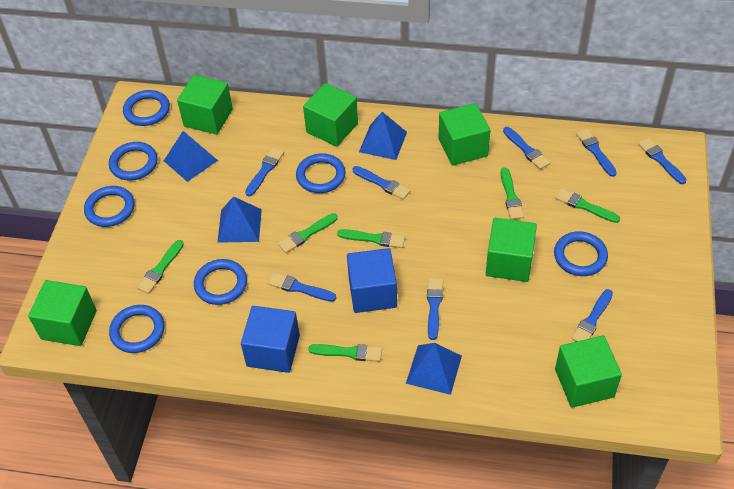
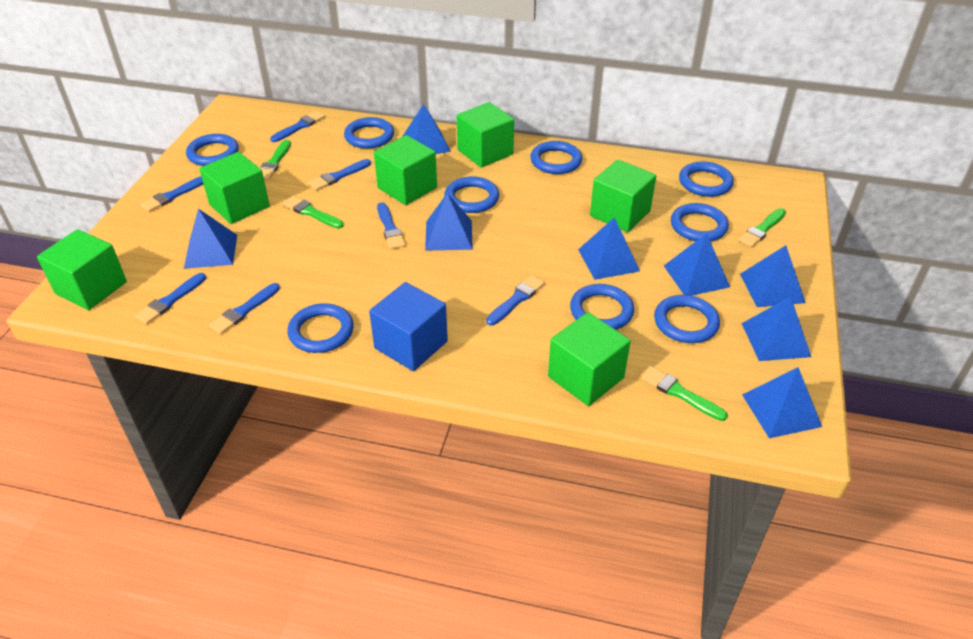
blue brush: 8 -> 7
blue cube: 2 -> 1
blue pyramid: 4 -> 8
blue ring: 7 -> 9
green brush: 6 -> 4

